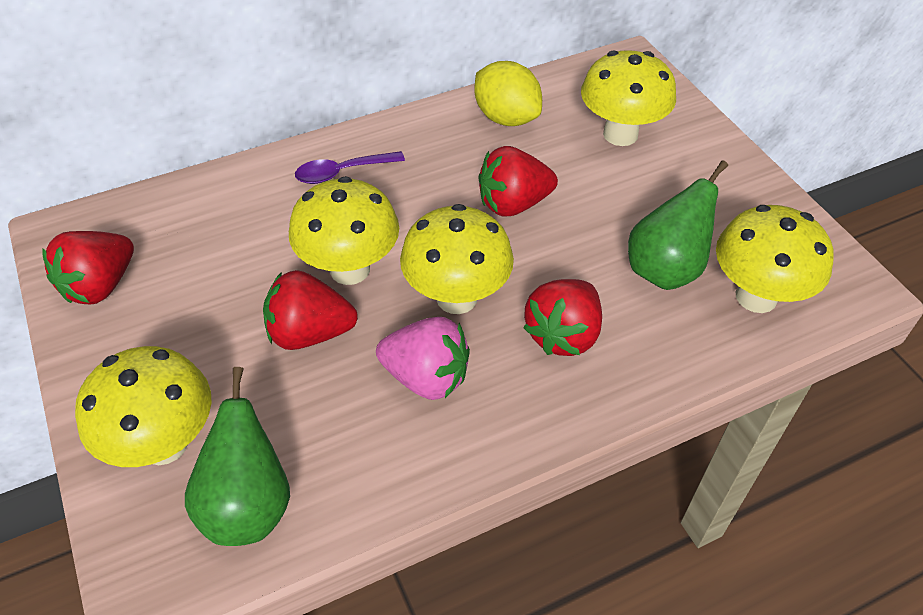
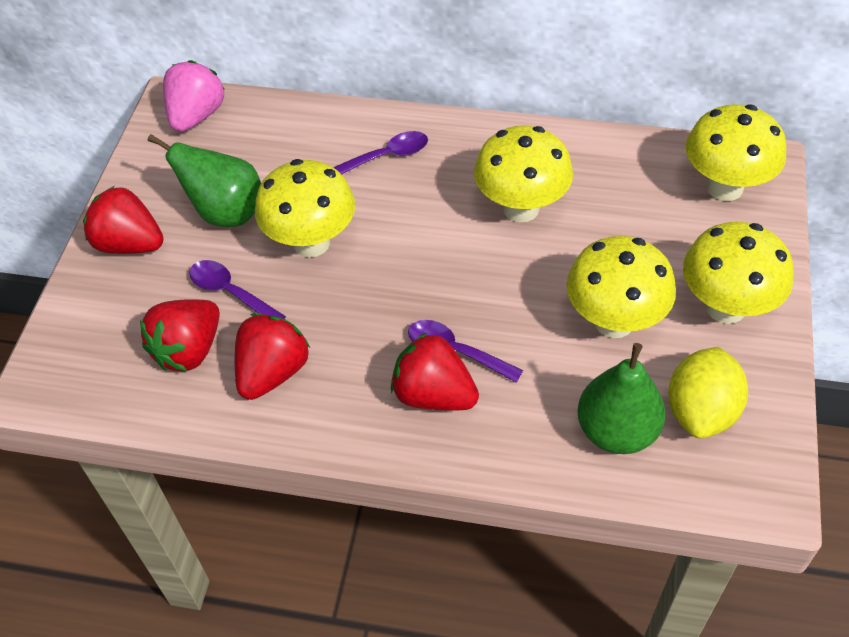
purple spoon: 1 -> 3

